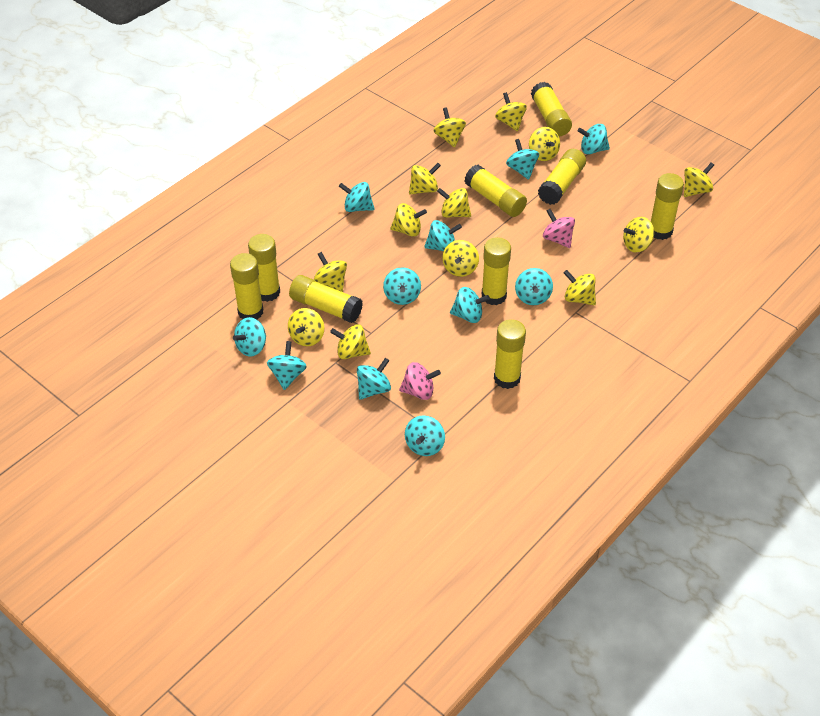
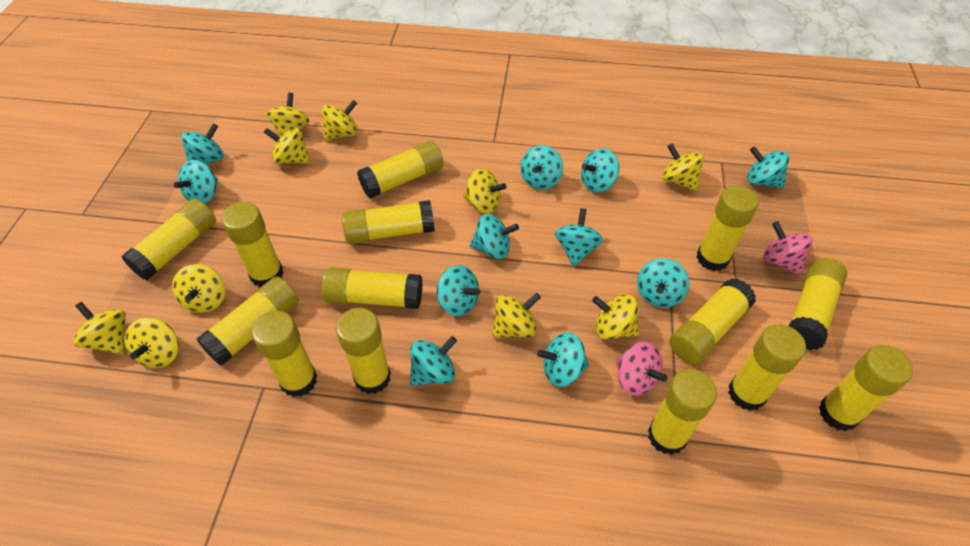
yellow glue stick: 9 -> 14
yellow spinning top: 13 -> 10

